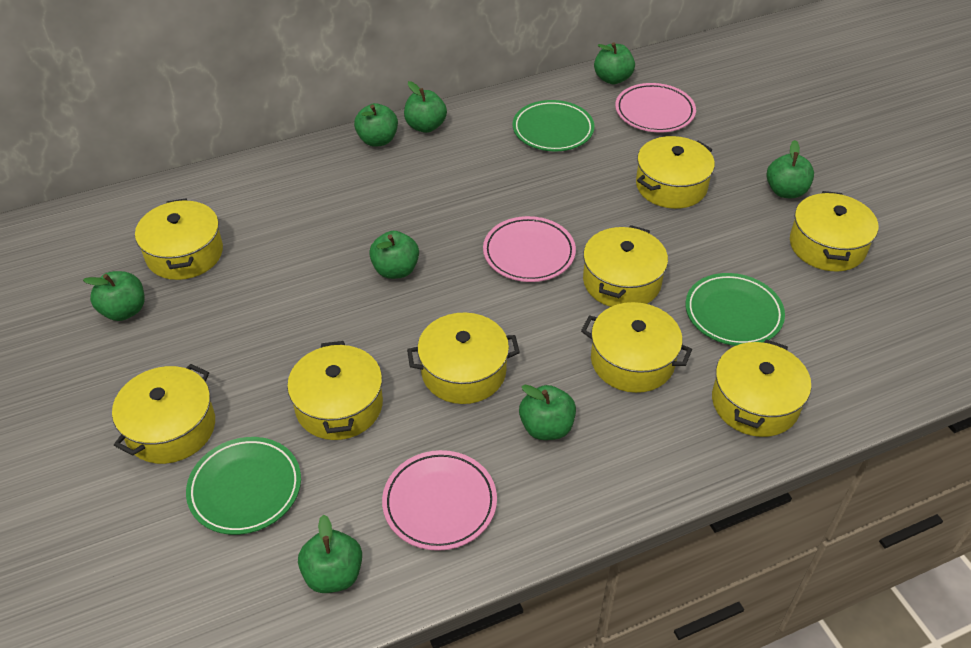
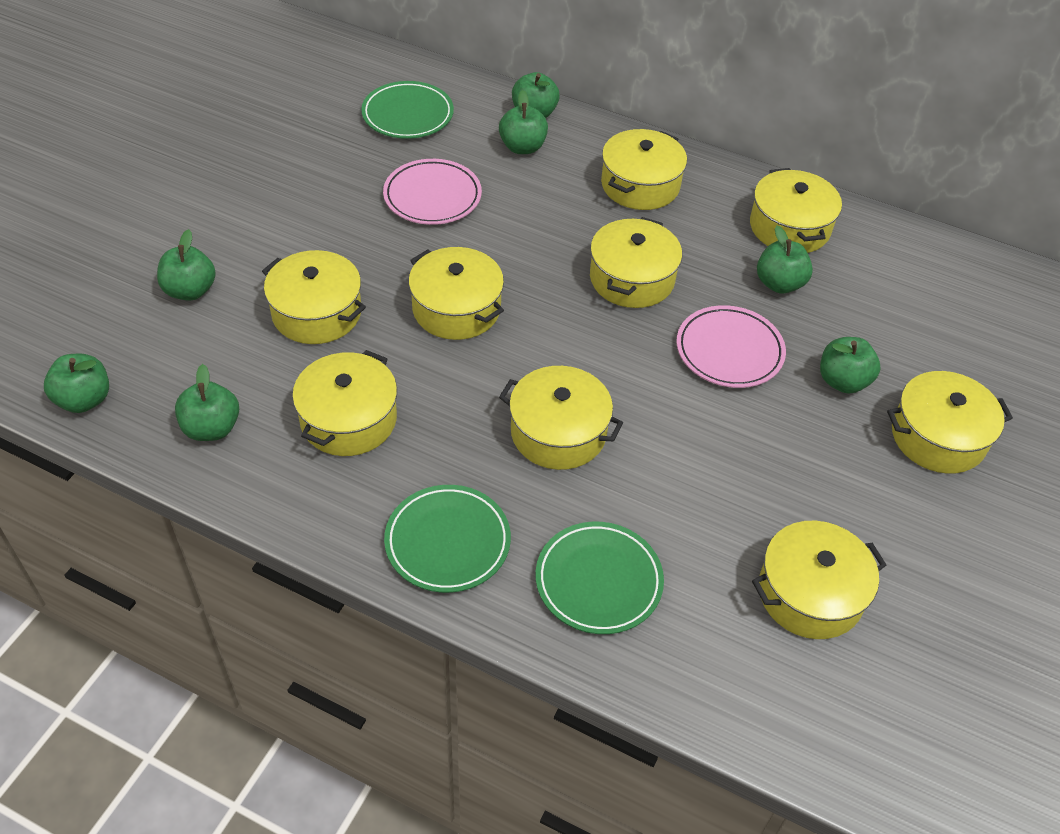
green apple: 8 -> 7
pink plate: 3 -> 2

